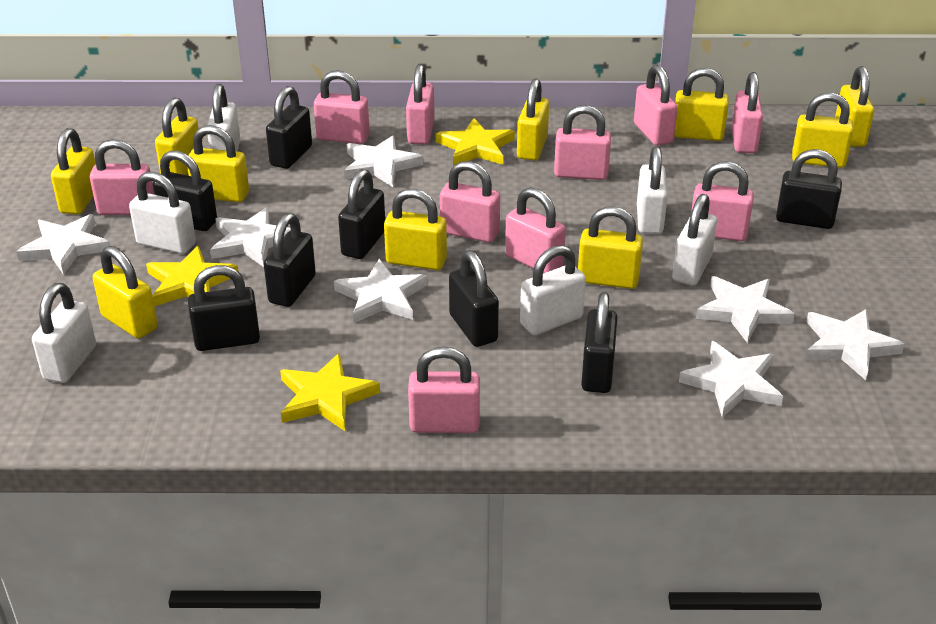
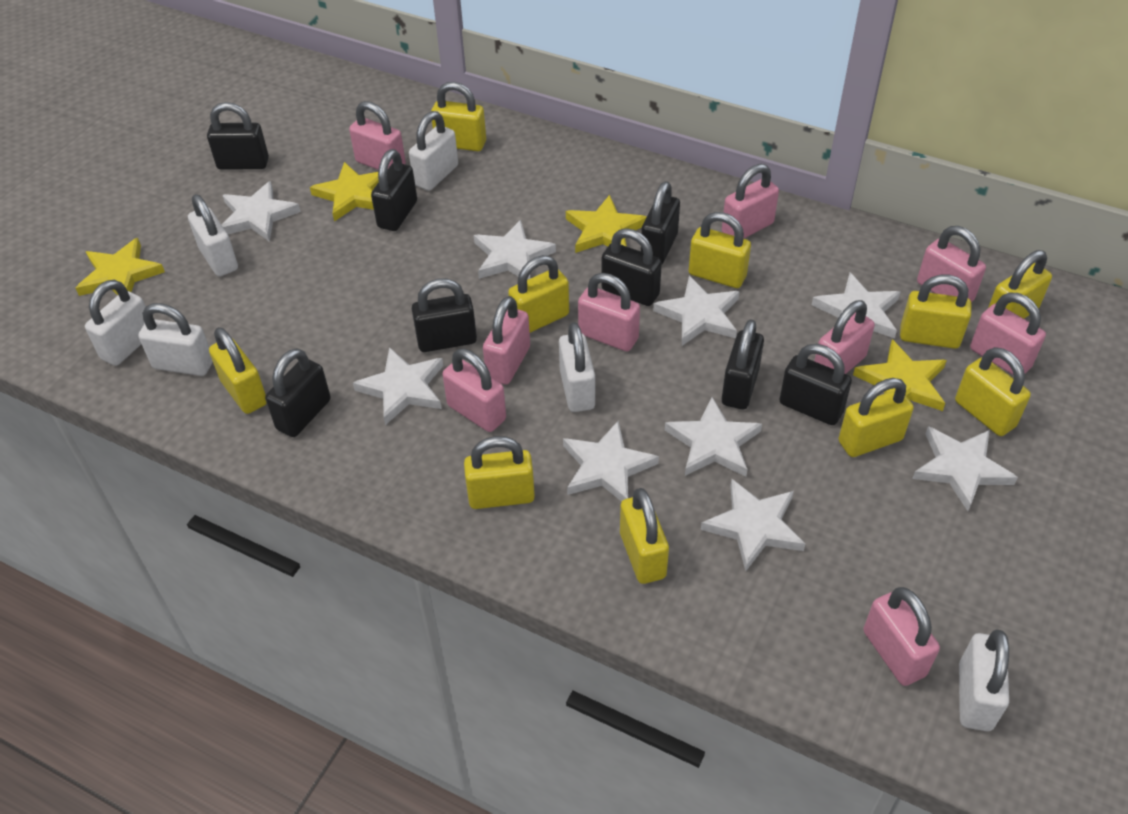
pink padlock: 10 -> 9
white star: 7 -> 9
yellow star: 3 -> 4

